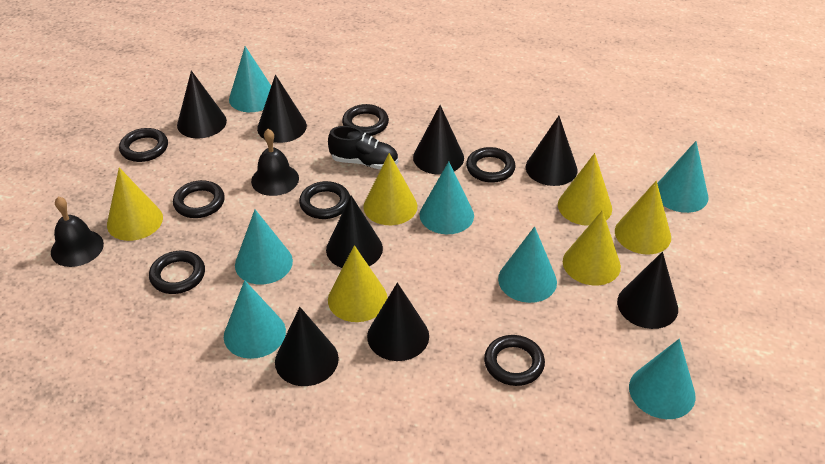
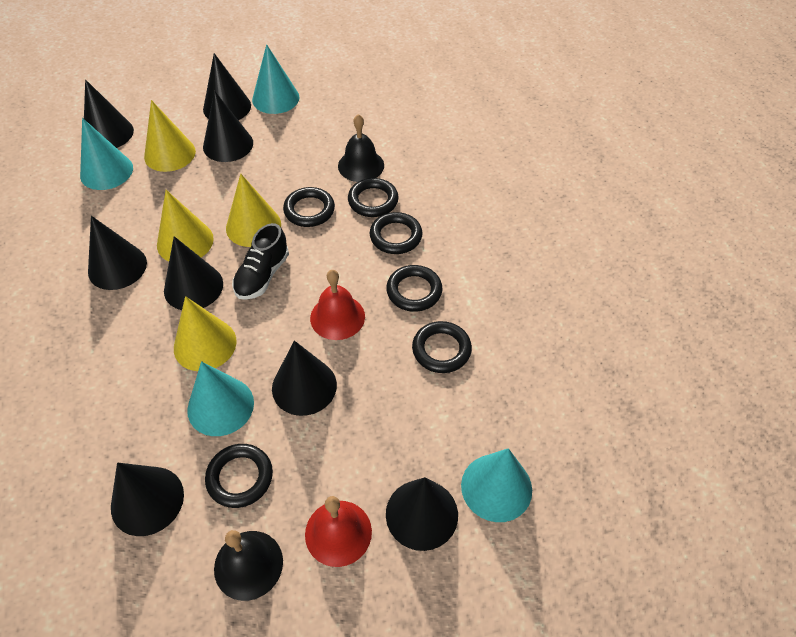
black ring: 7 -> 6
red bell: 0 -> 2
turquoise cone: 7 -> 4
yellow cone: 6 -> 4

